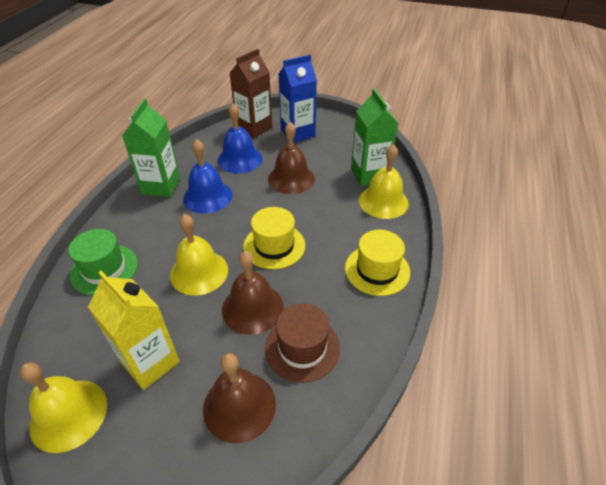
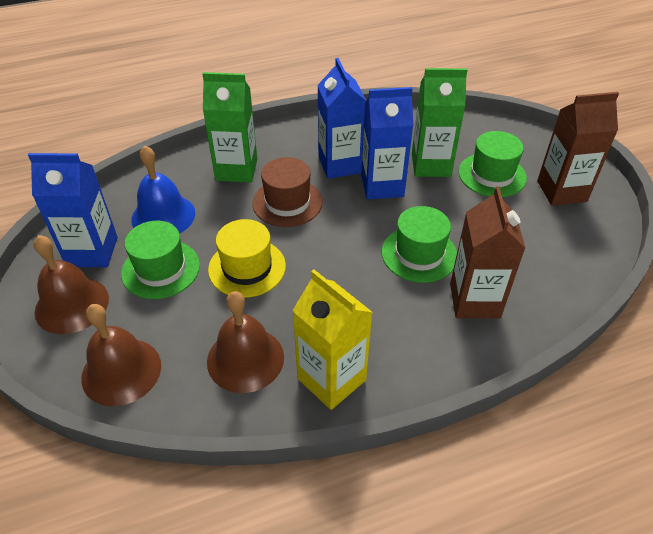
blue bell: 2 -> 1
blue carton: 1 -> 3
brown carton: 1 -> 2
green hat: 1 -> 3
yellow bell: 3 -> 0
yellow hat: 2 -> 1

